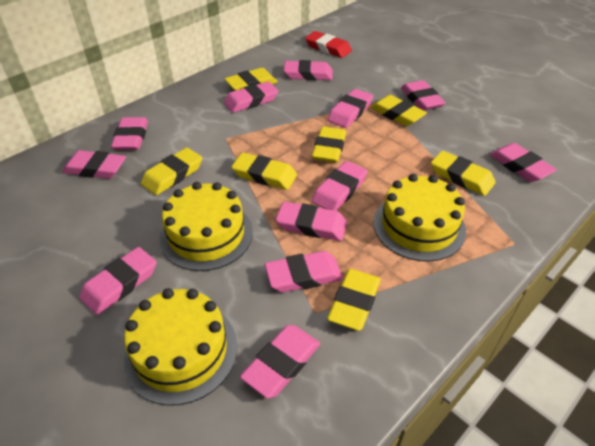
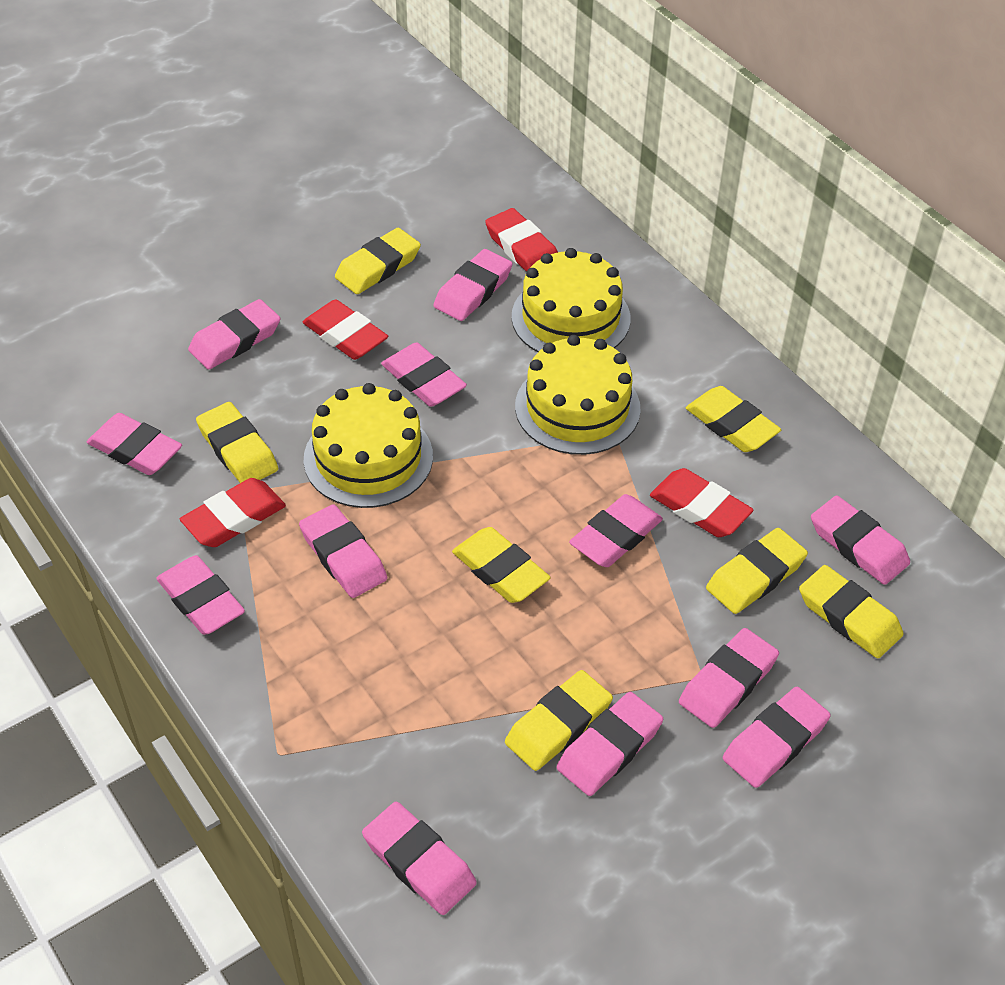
red eraser: 1 -> 4

